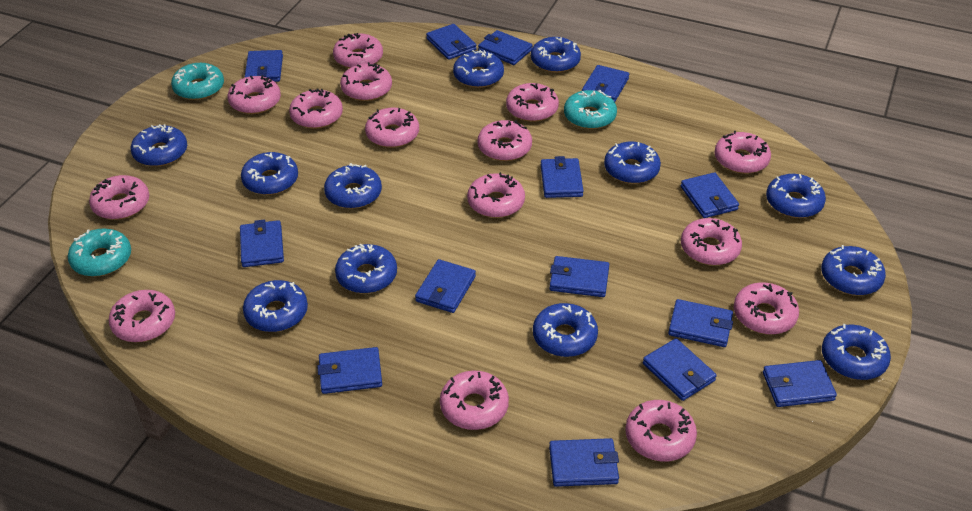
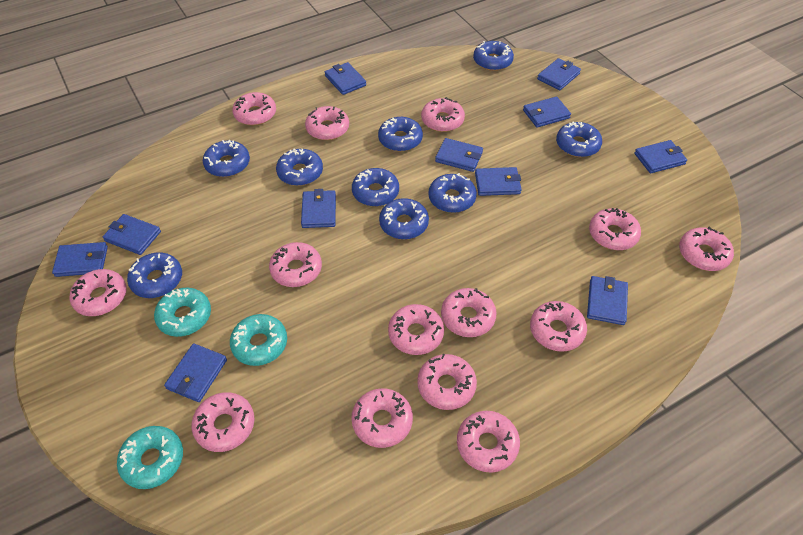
blue donut: 12 -> 9
blue wallet: 14 -> 11
pink donut: 15 -> 14

